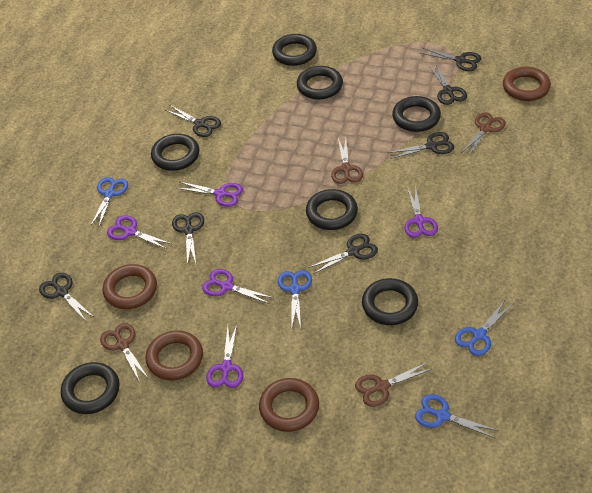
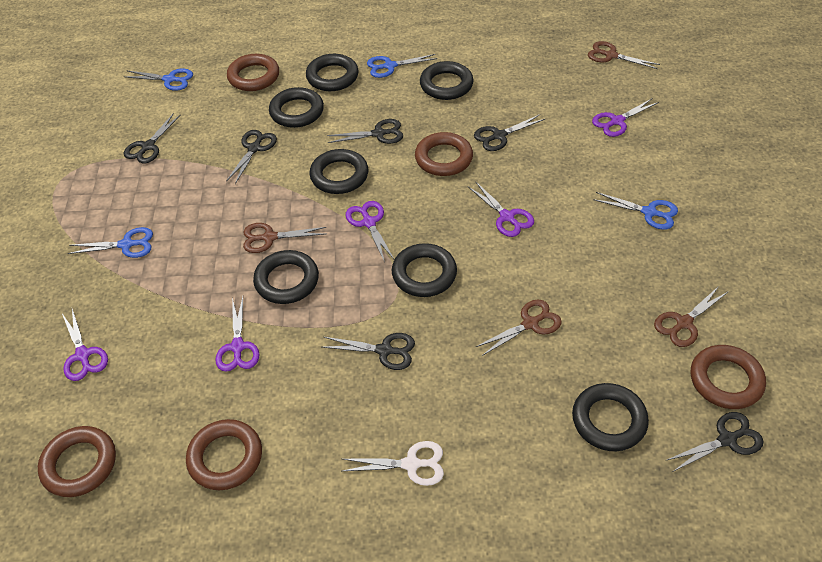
black scissors: 7 -> 6
brown ring: 4 -> 5
white scissors: 0 -> 1

